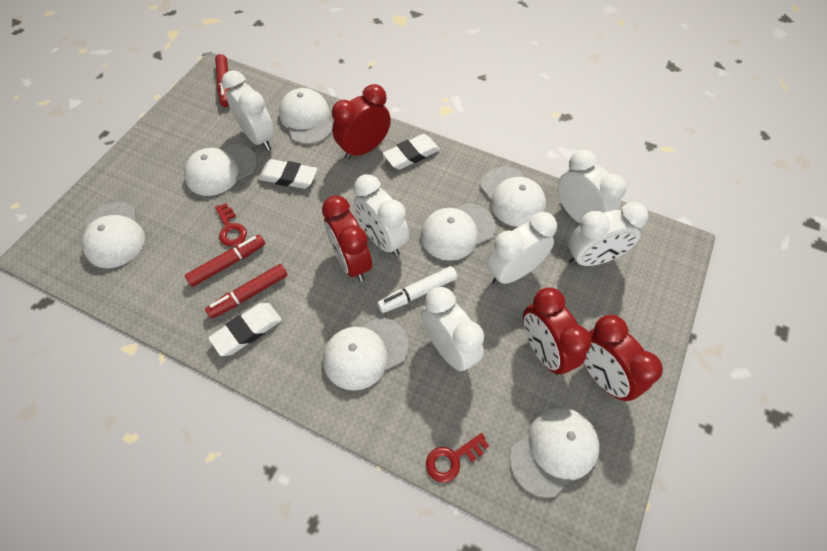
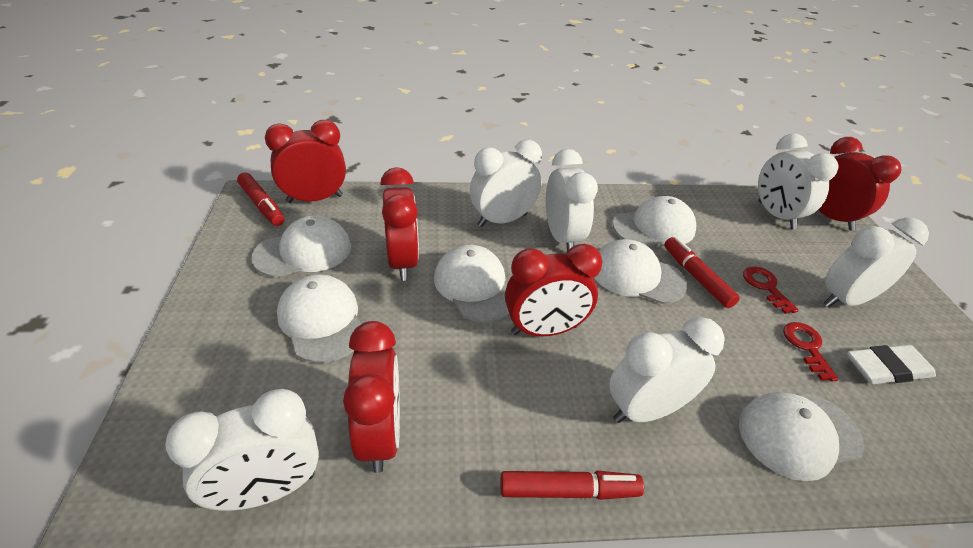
red clock: 4 -> 5
white cap: 7 -> 6
white eraser: 3 -> 1
white marker: 1 -> 0

